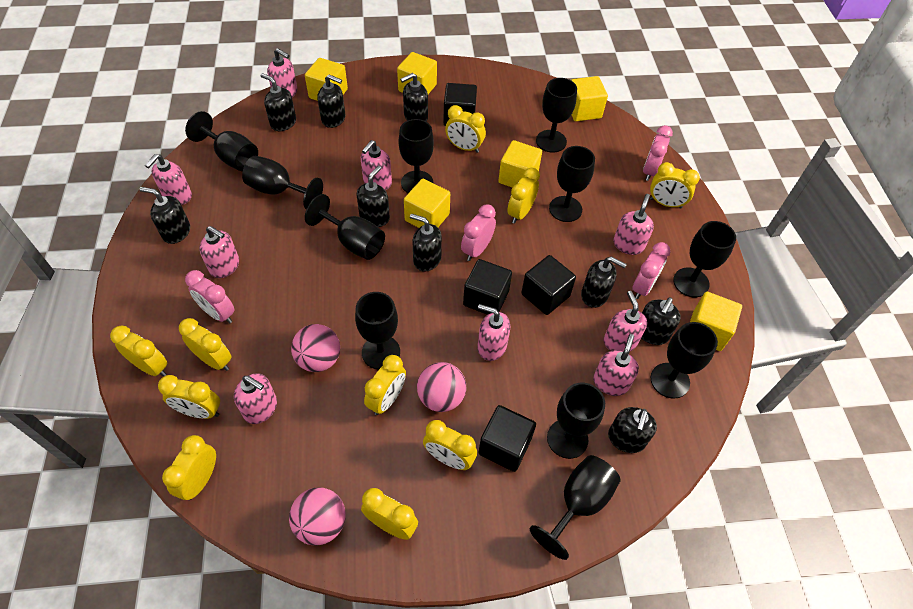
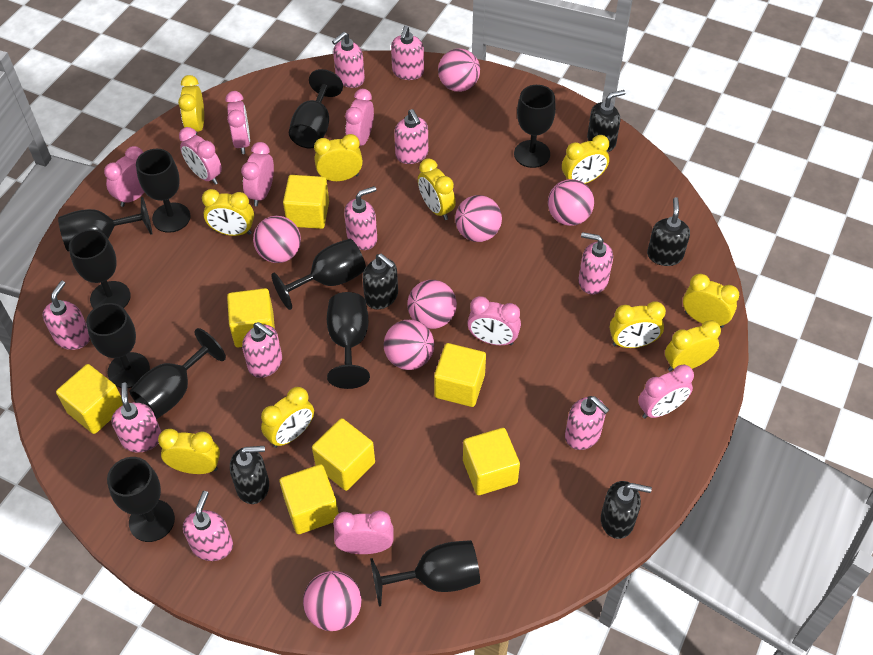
black cube: 4 -> 0
black soap dispenser: 9 -> 5
pink ball: 3 -> 7
pink clock: 4 -> 8
pink soap dispenser: 9 -> 10
yellow cube: 6 -> 7

